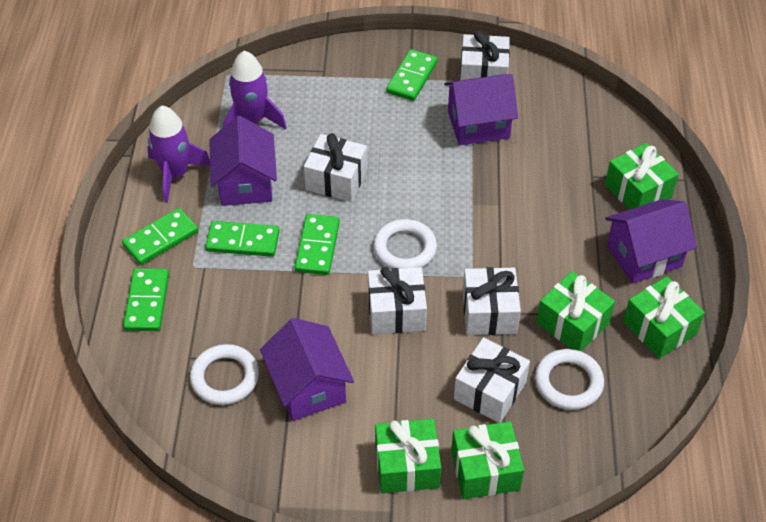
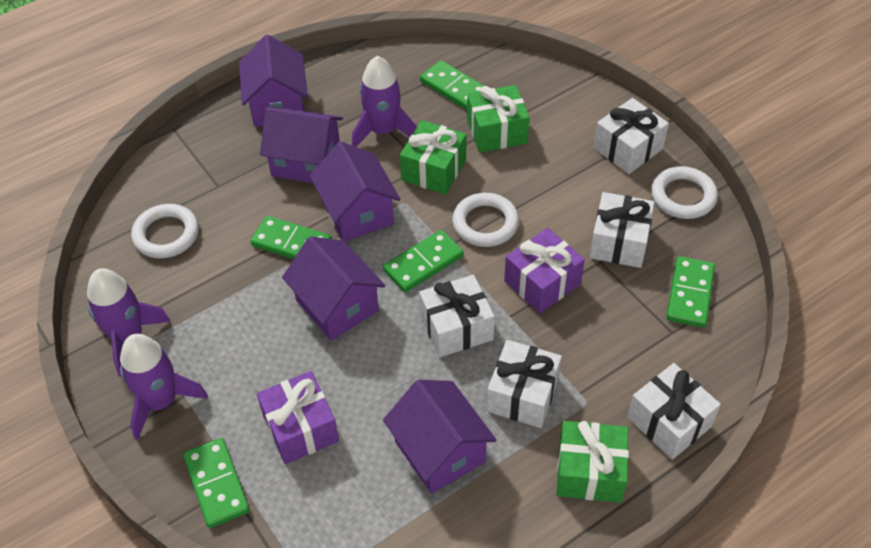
green gift: 5 -> 3
purple gift: 0 -> 2
purple house: 4 -> 5
purple rocket: 2 -> 3

